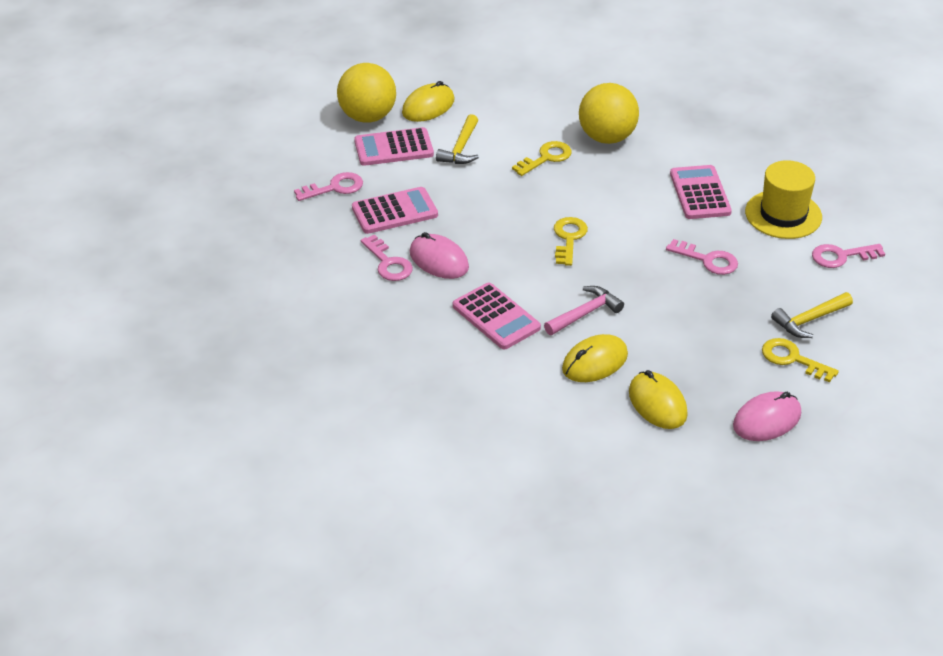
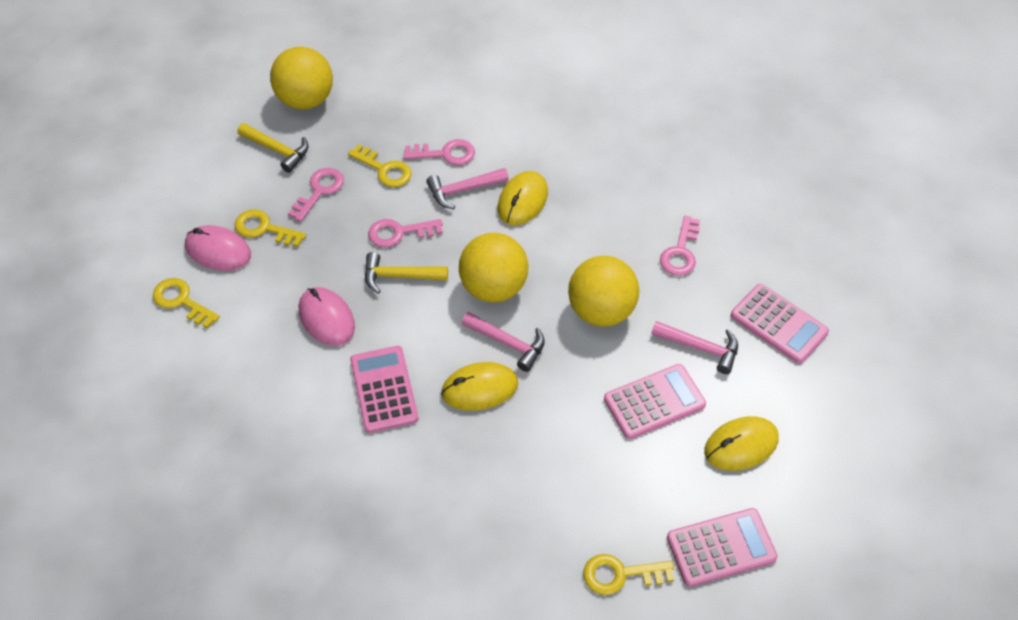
pink hammer: 1 -> 3
yellow ball: 2 -> 3
yellow hat: 1 -> 0
yellow key: 3 -> 4

